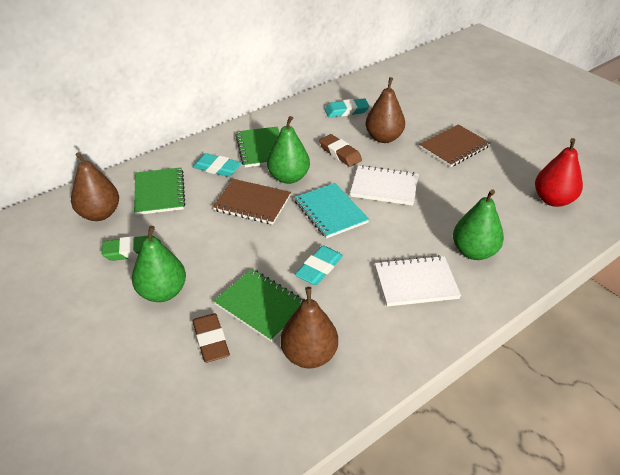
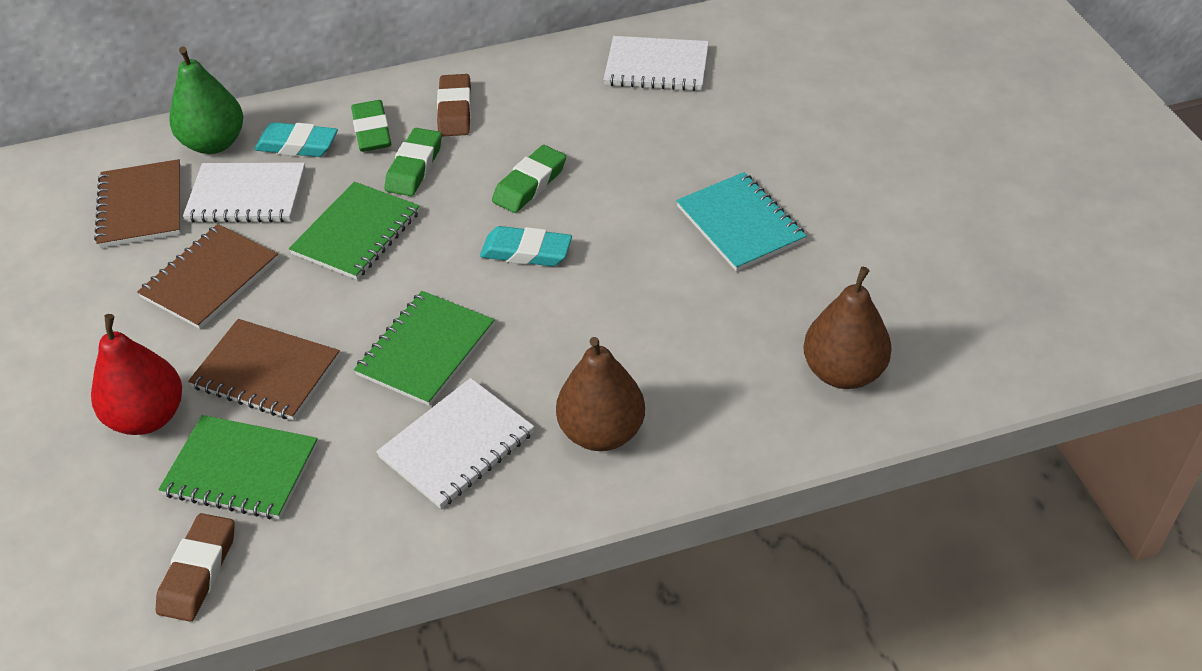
brown notebook: 2 -> 3
brown pear: 3 -> 2
green eraser: 1 -> 3
green pear: 3 -> 1
turquoise eraser: 3 -> 2
white notebook: 2 -> 3

